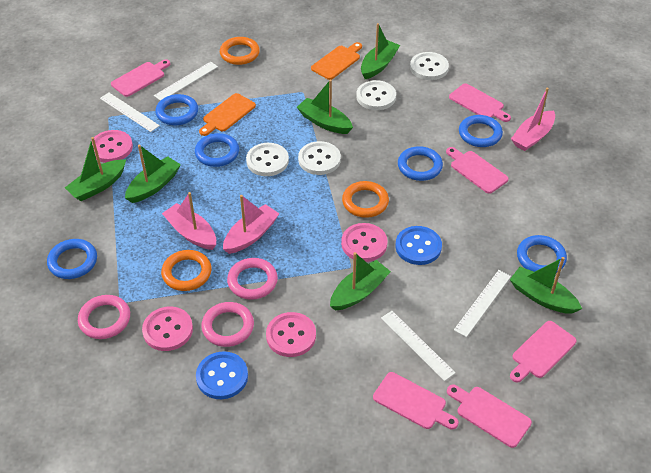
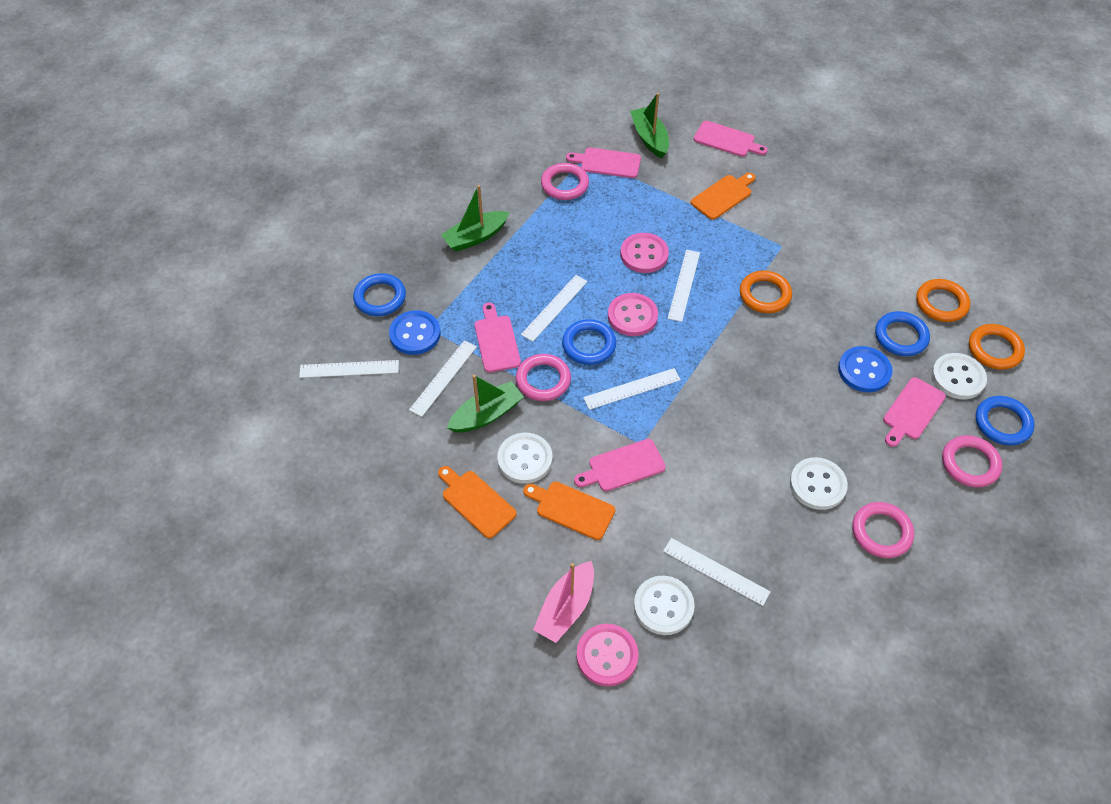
blue ring: 6 -> 4
green boat: 6 -> 3
orange cutting board: 2 -> 3
pink boat: 3 -> 1
pink button: 4 -> 3
pink cutting board: 6 -> 5
pink ring: 3 -> 4
white ruler: 4 -> 6

